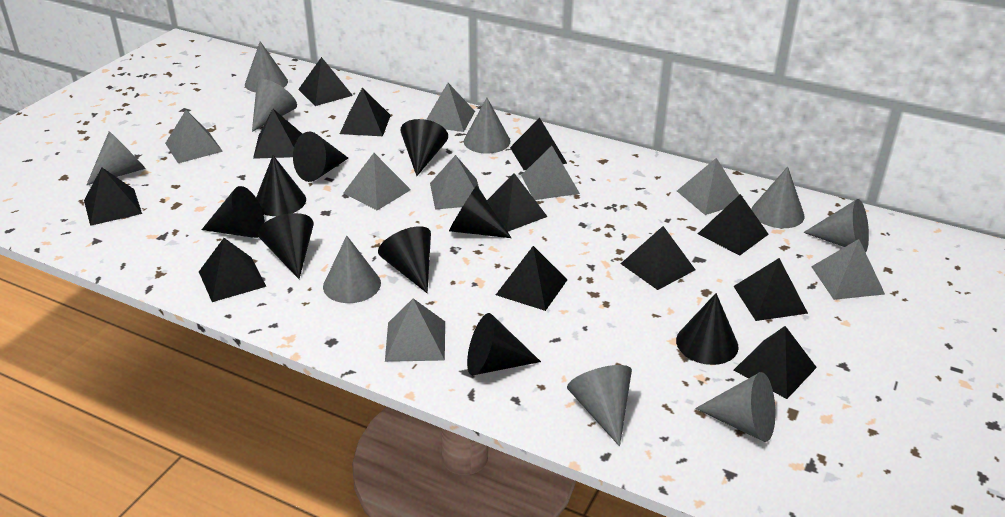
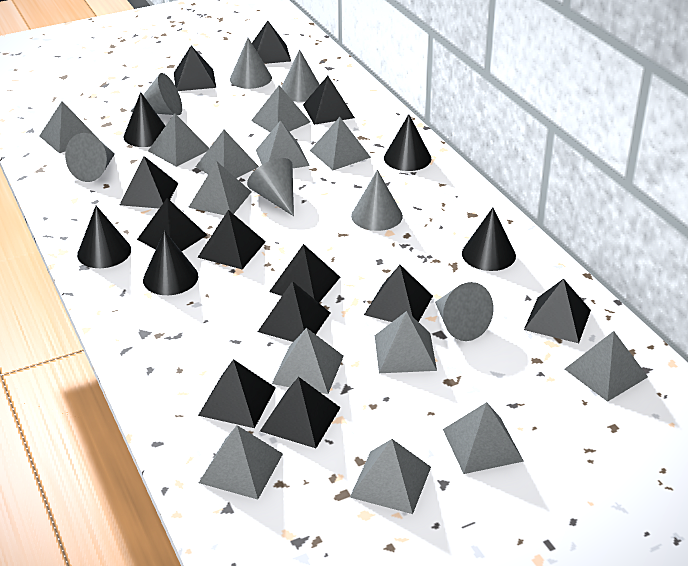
black cone: 9 -> 5
grey cone: 9 -> 7
grey pyramid: 8 -> 13

